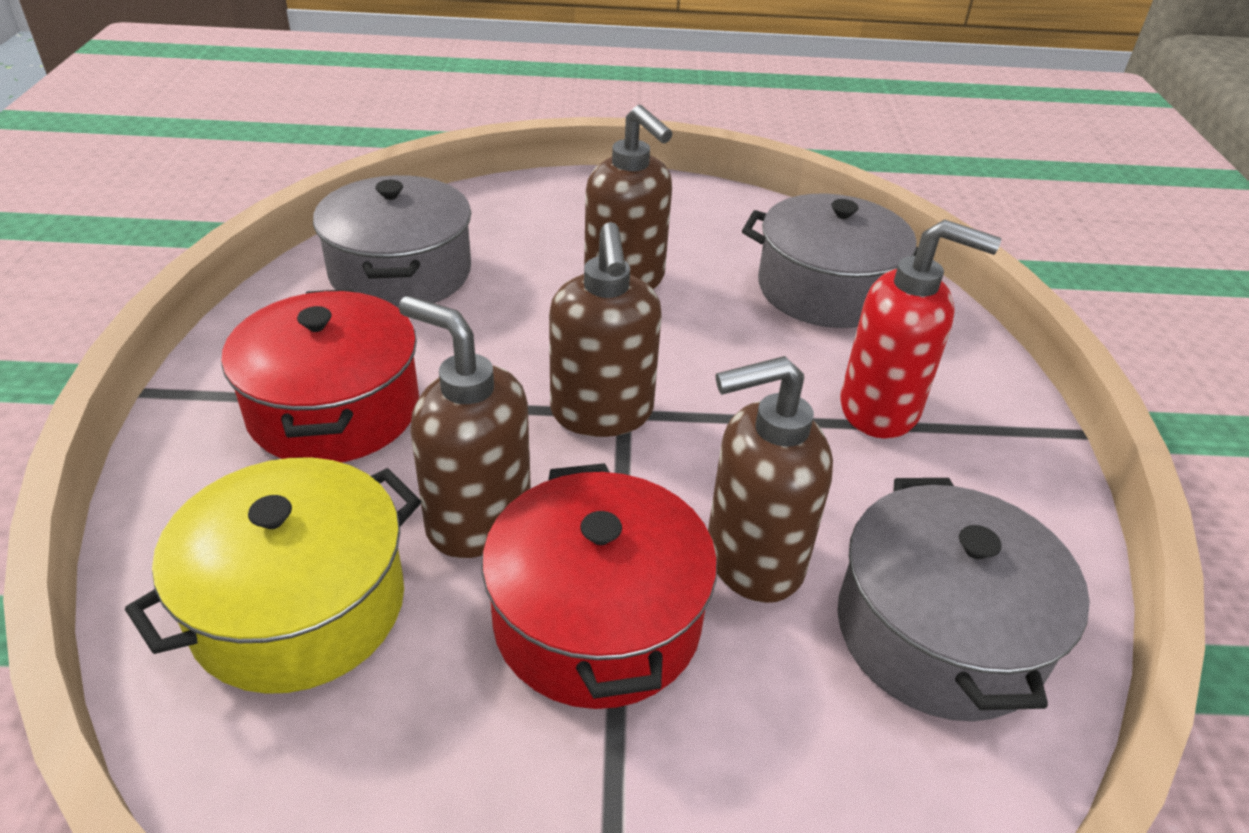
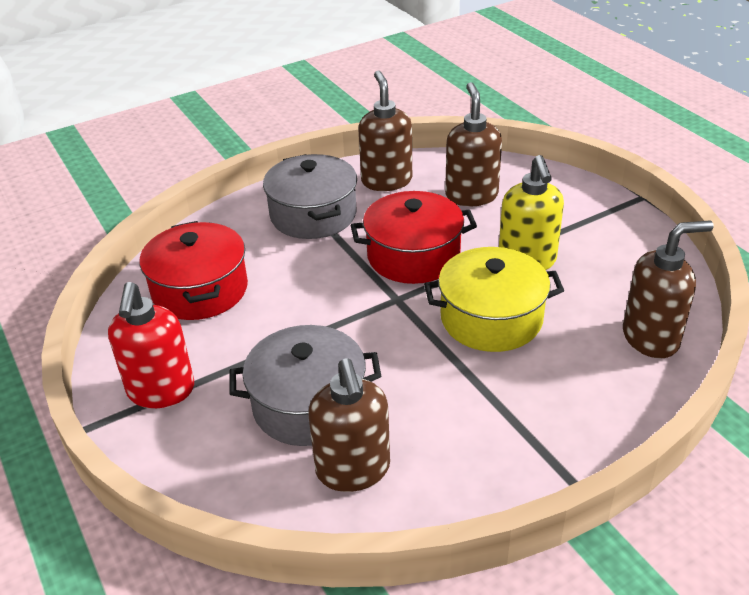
grey pot: 3 -> 2
yellow soap dispenser: 0 -> 1

